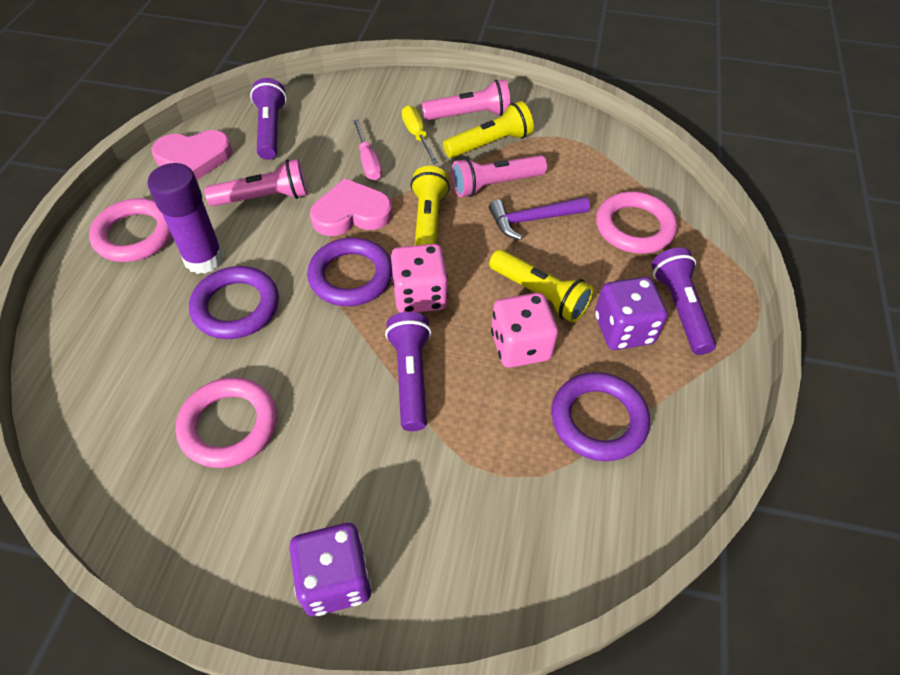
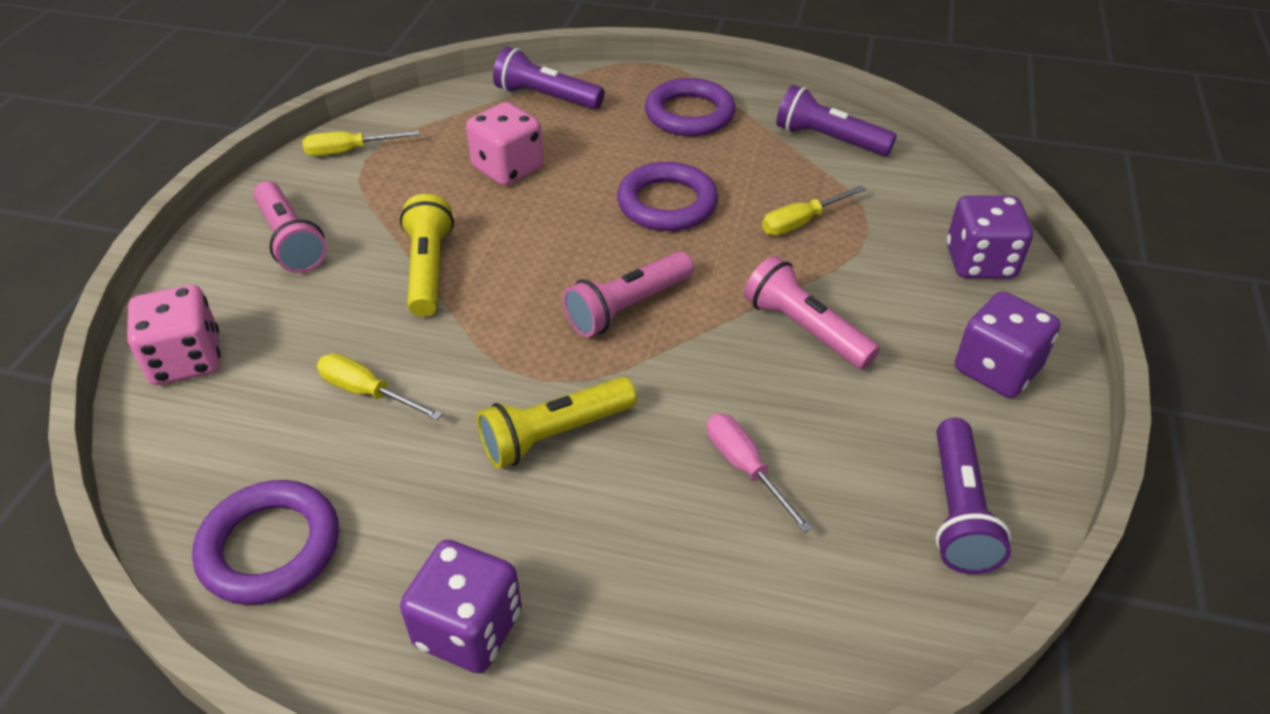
pink heart: 2 -> 0
pink ring: 3 -> 0
purple dice: 2 -> 3
purple glue stick: 1 -> 0
purple hammer: 1 -> 0
yellow flashlight: 3 -> 2
yellow screwdriver: 1 -> 3

